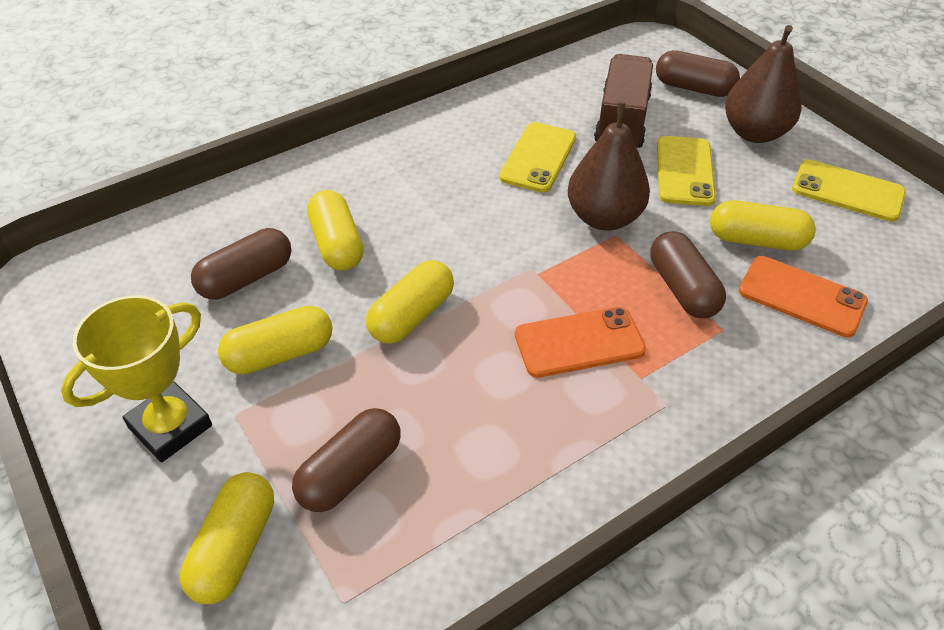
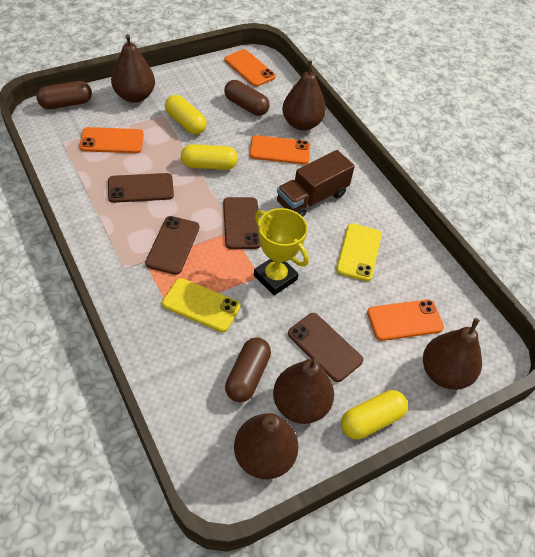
brown capsule: 4 -> 3
brown pear: 2 -> 5
brown phone: 0 -> 4
orange phone: 2 -> 4
yellow capsule: 5 -> 3
yellow phone: 3 -> 2

